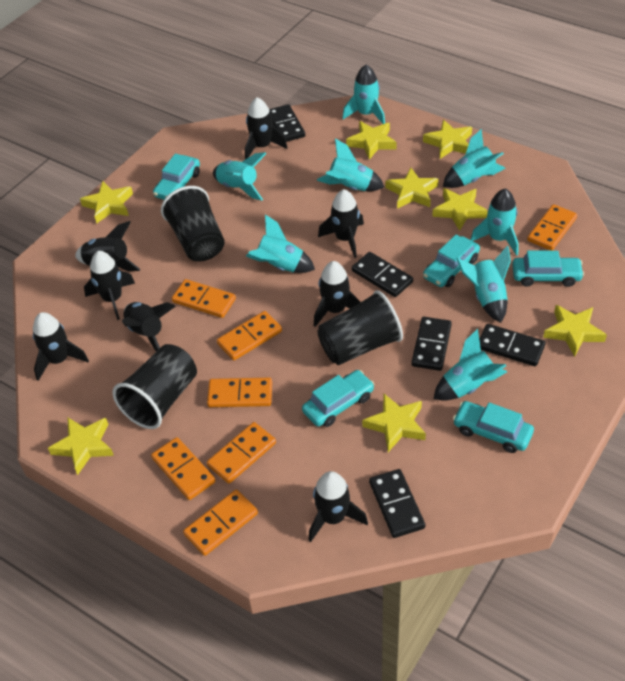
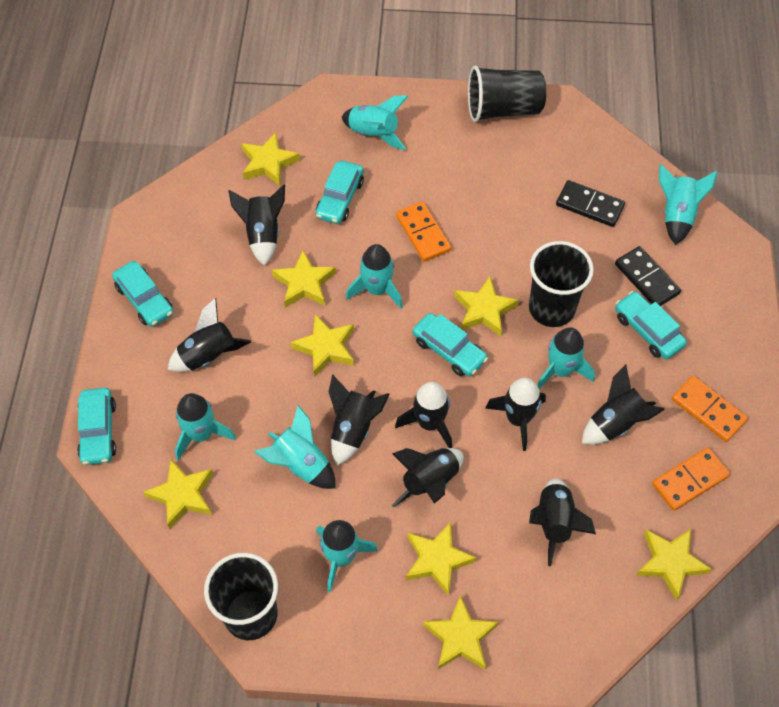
black domino: 5 -> 2
orange domino: 7 -> 3
turquoise rocket: 8 -> 7

